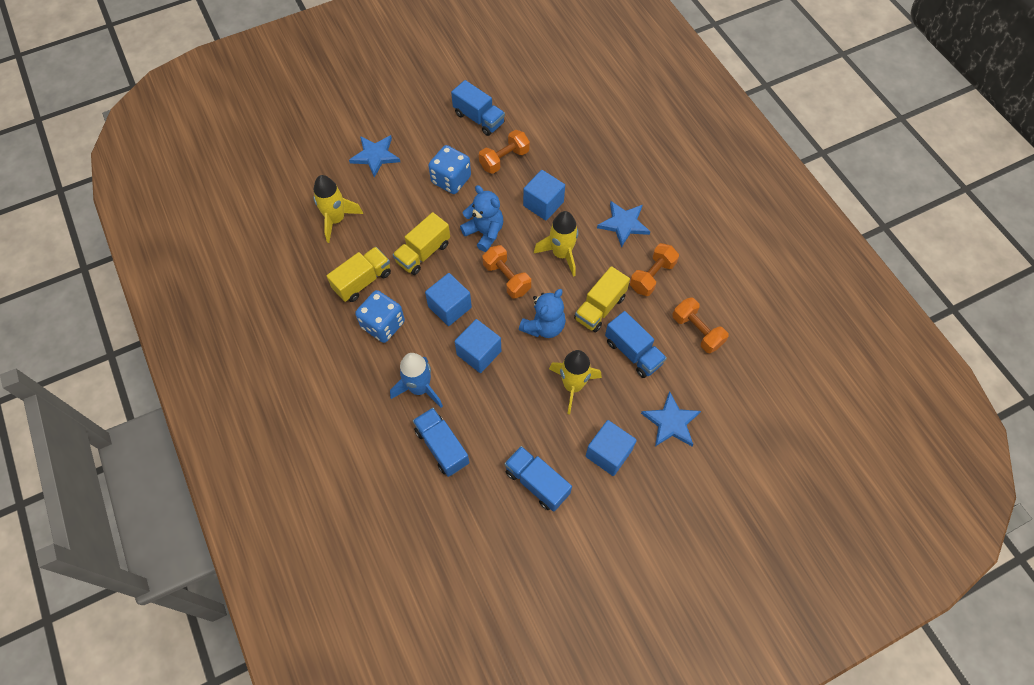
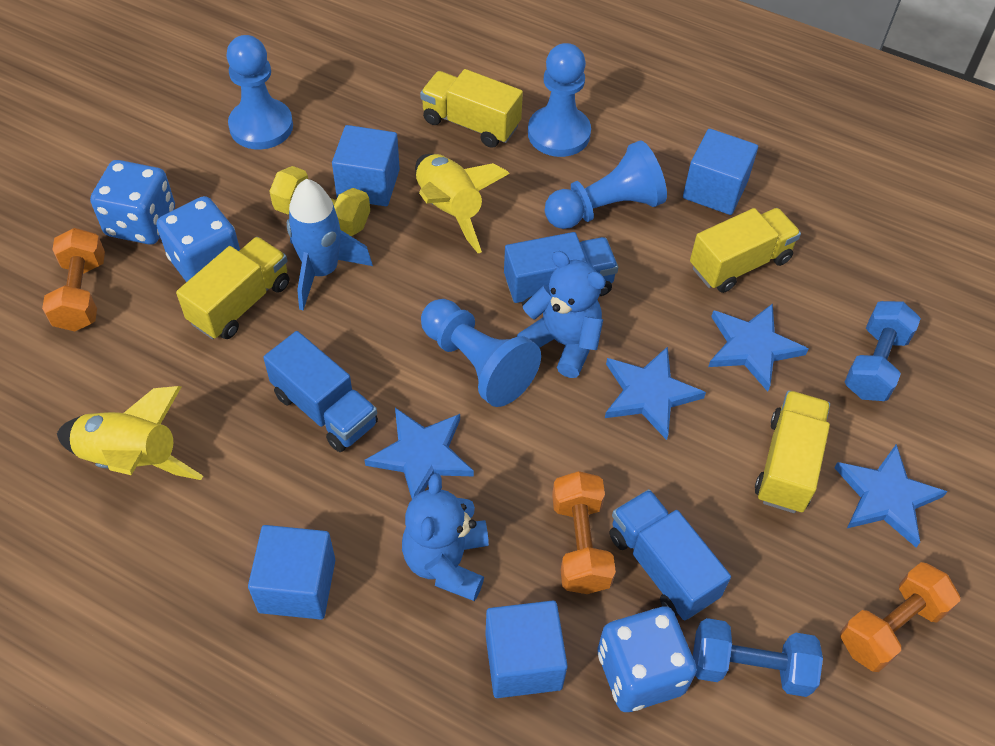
blue dice: 2 -> 3
blue dumbbell: 0 -> 2
blue pawn: 0 -> 4
blue star: 3 -> 4
blue truck: 4 -> 3
orange dumbbell: 4 -> 3
yellow dumbbell: 0 -> 1
yellow rocket: 3 -> 2
yellow truck: 3 -> 4

